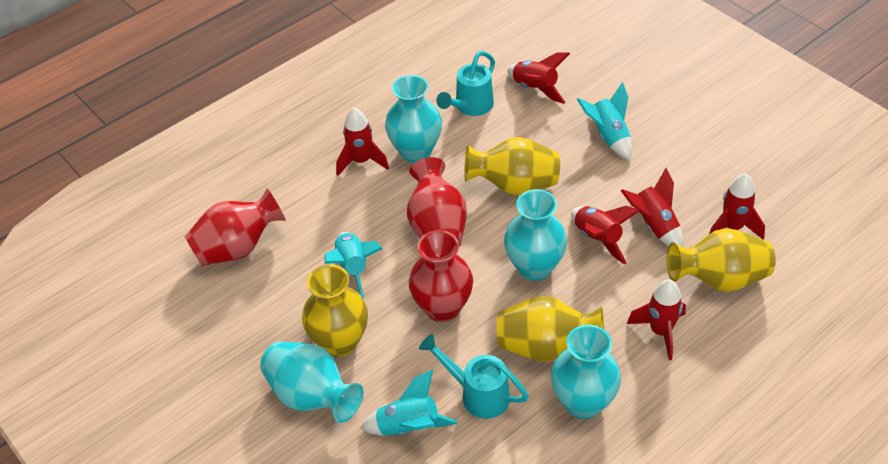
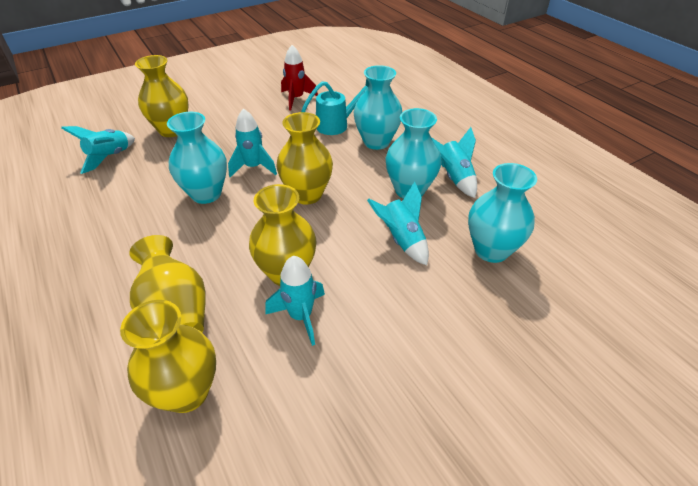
red rocket: 6 -> 1
red vase: 3 -> 0
turquoise rocket: 3 -> 5
turquoise watering can: 2 -> 1
yellow vase: 4 -> 5

